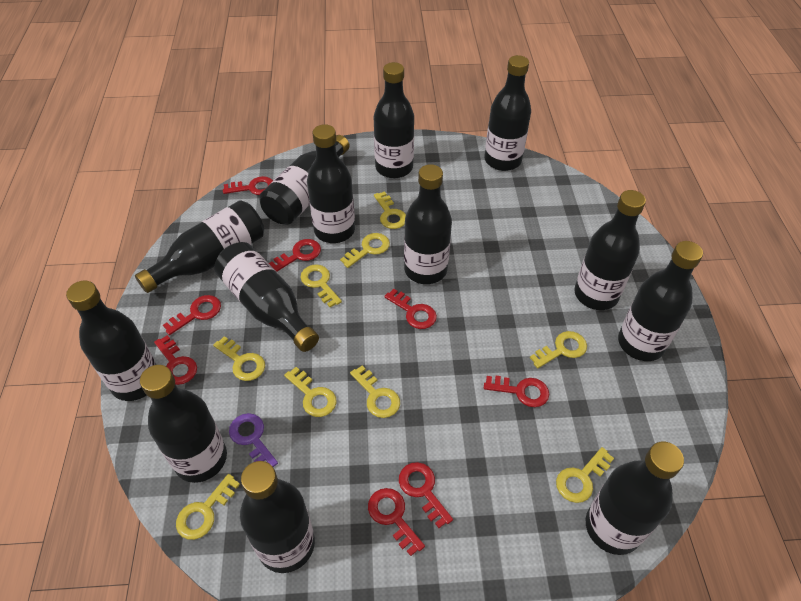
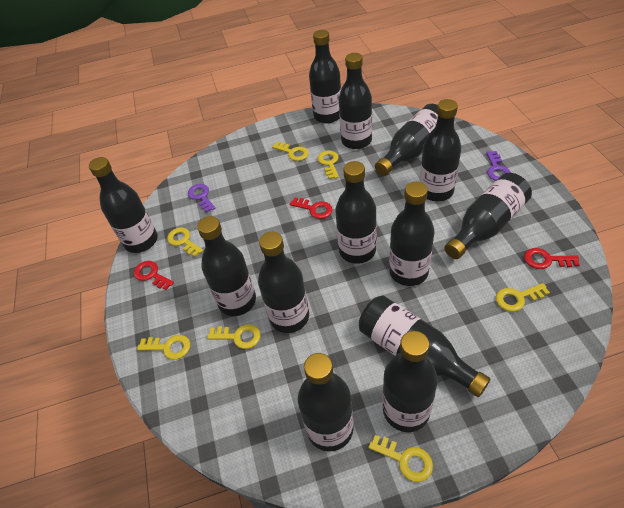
purple key: 1 -> 2
red key: 8 -> 3
yellow key: 9 -> 7

